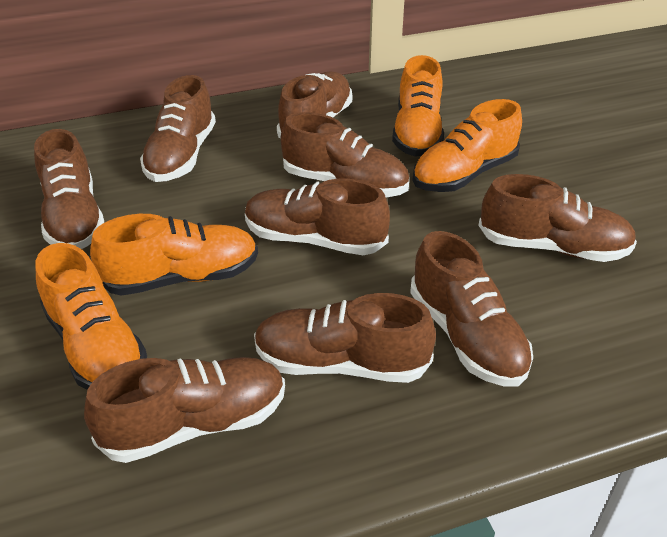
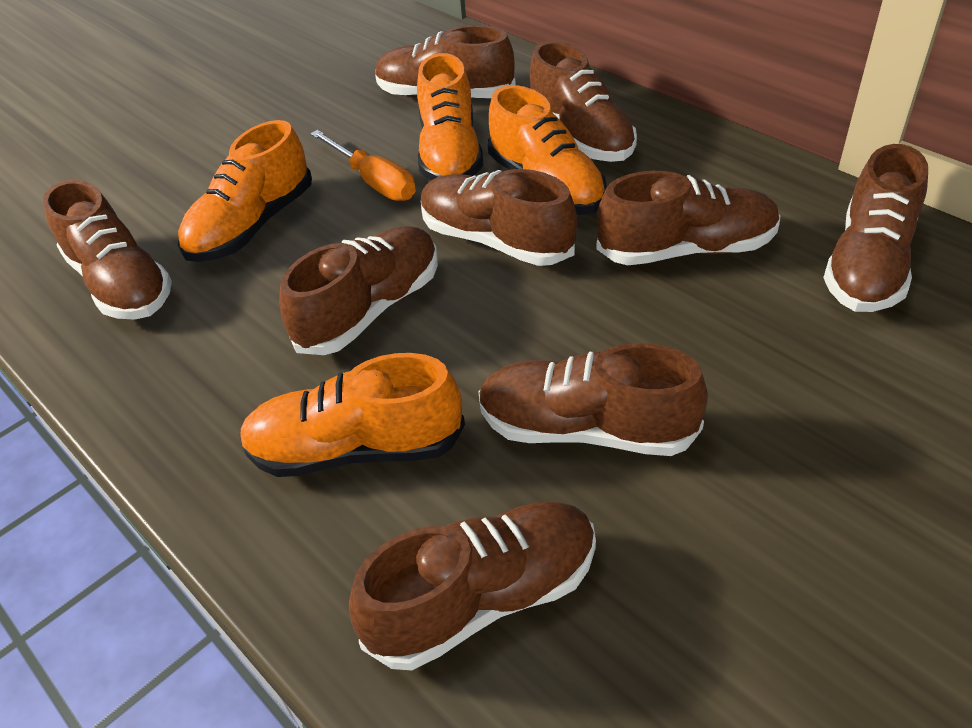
orange screwdriver: 0 -> 1

